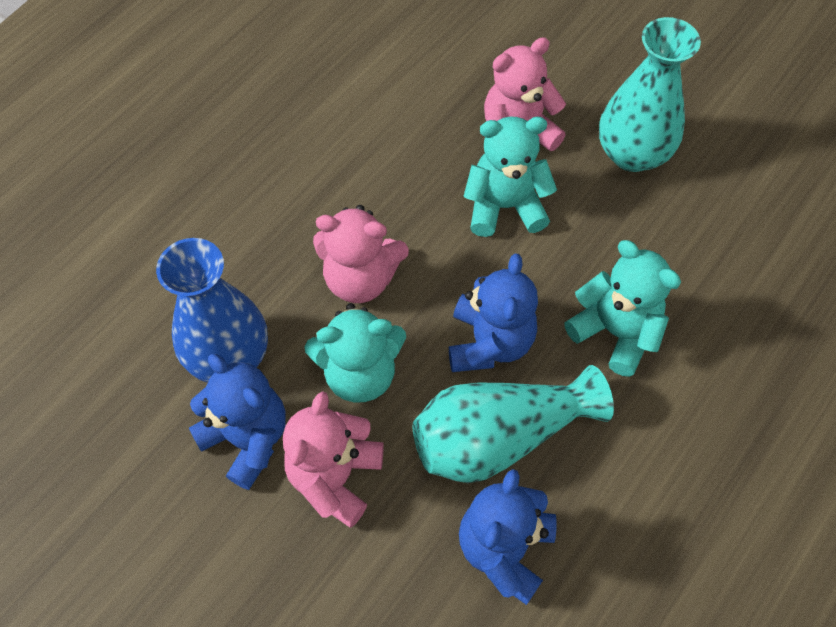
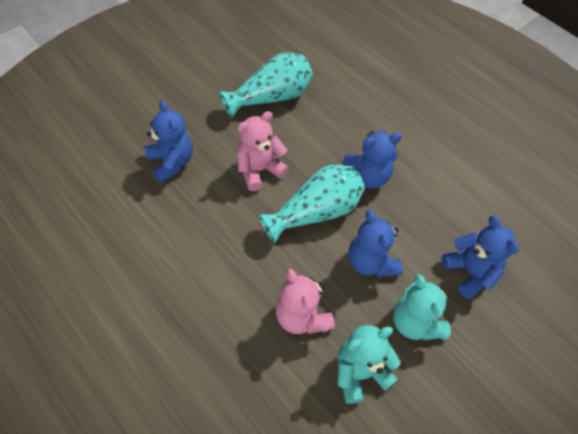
blue teddy bear: 3 -> 4
blue vase: 1 -> 0
pink teddy bear: 3 -> 2
turquoise teddy bear: 3 -> 2

